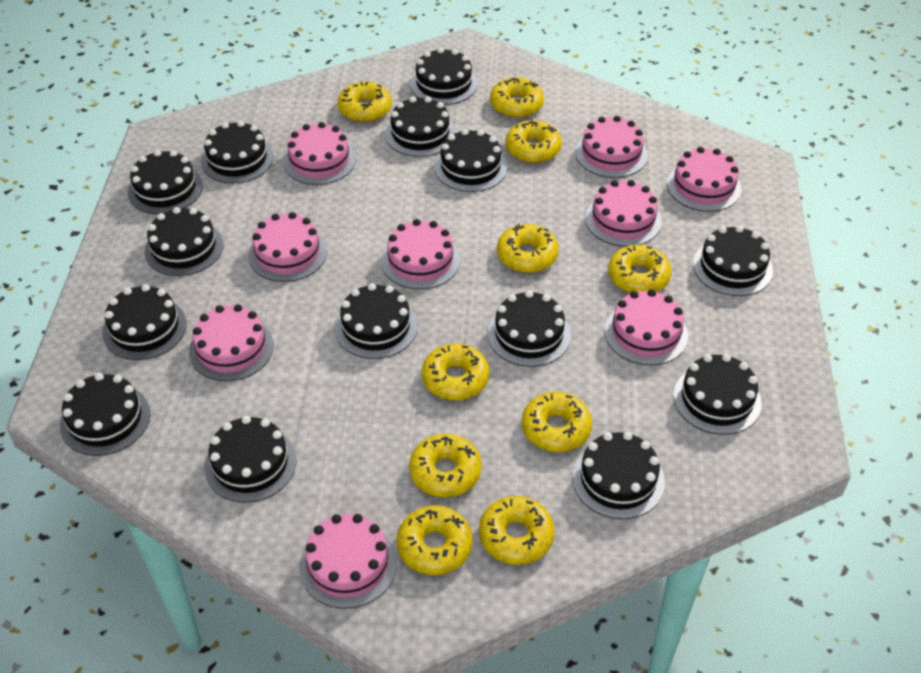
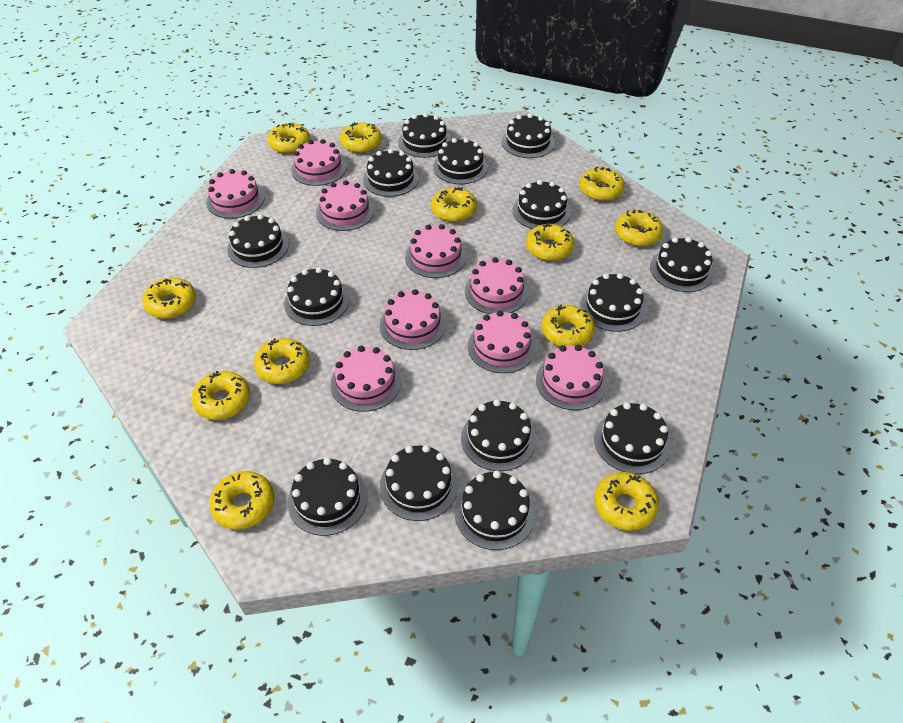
yellow donut: 10 -> 12

